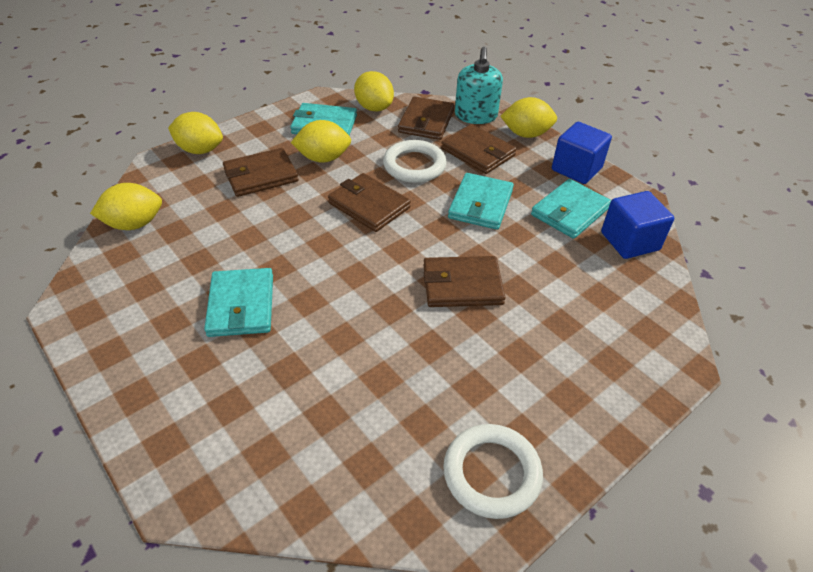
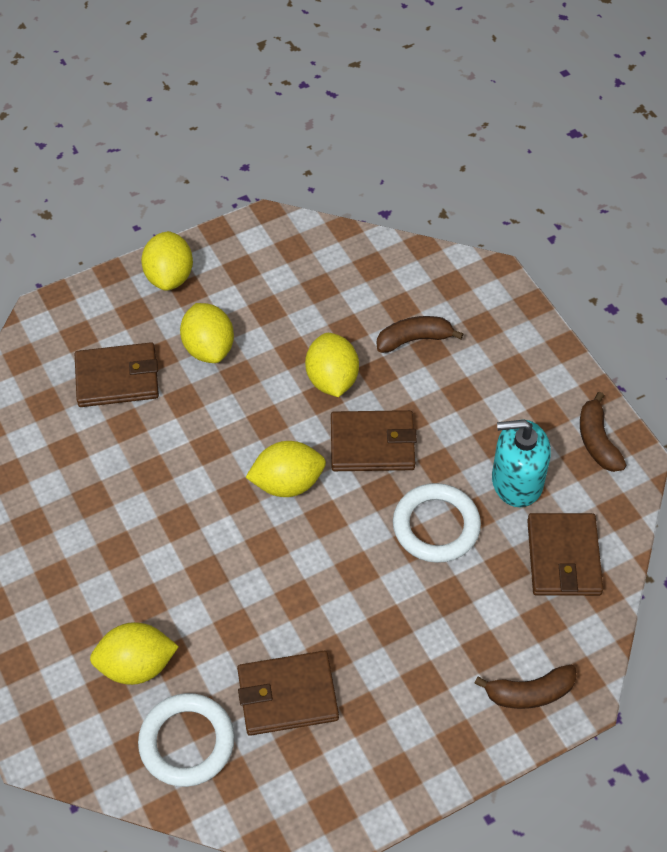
blue cube: 2 -> 0
brown banana: 0 -> 3
brown wallet: 5 -> 4
turquoise wallet: 4 -> 0

